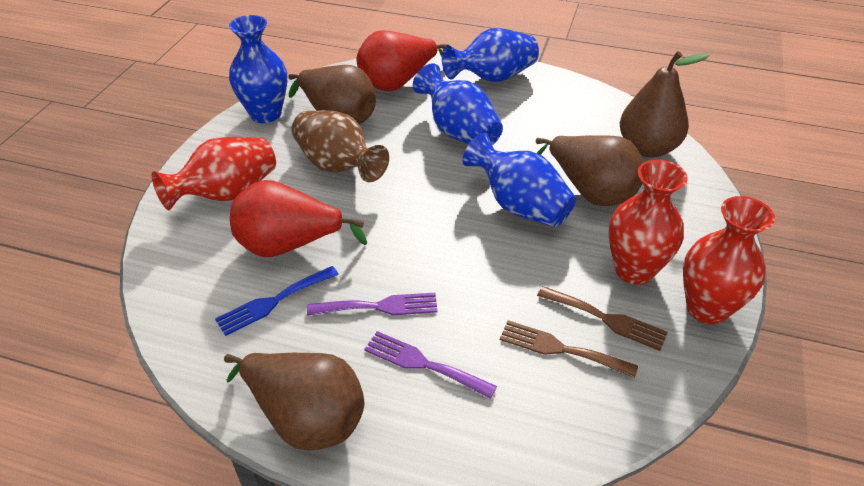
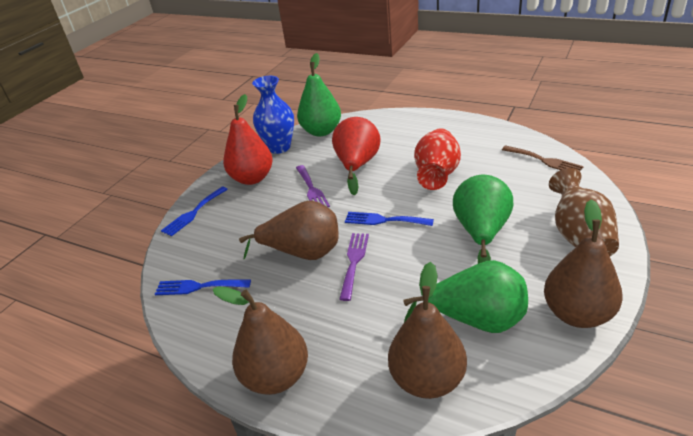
blue fork: 1 -> 3
blue vase: 4 -> 1
brown fork: 2 -> 1
green pear: 0 -> 3
red vase: 3 -> 1

